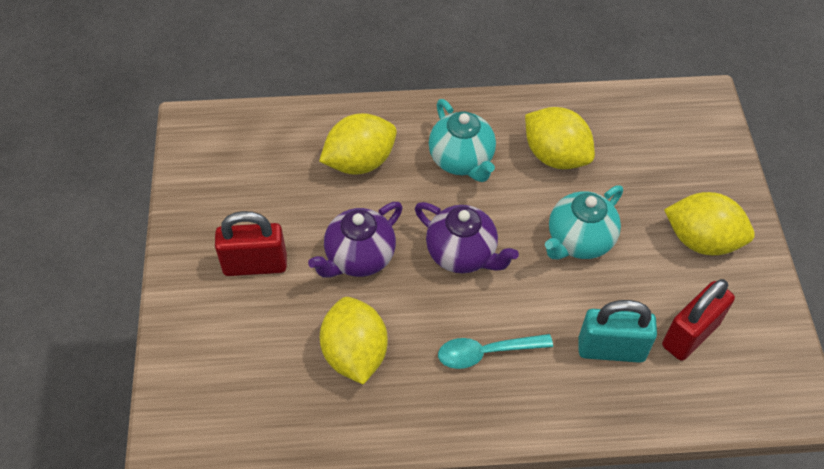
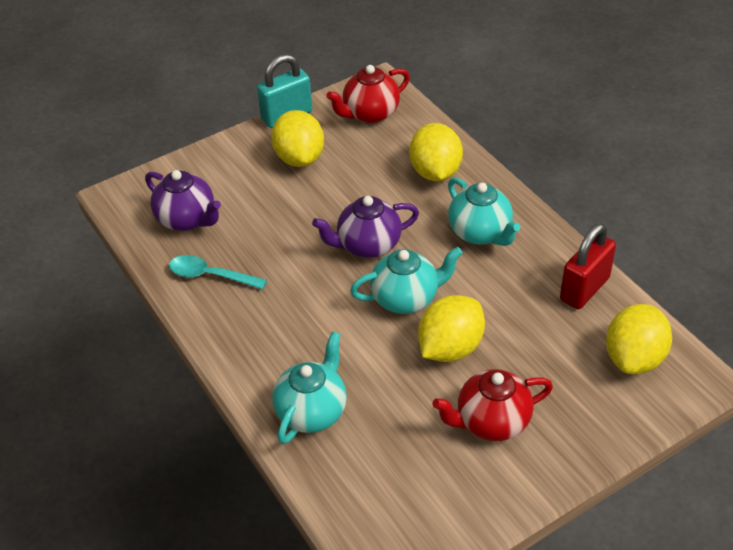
red padlock: 2 -> 1
red teapot: 0 -> 2
turquoise teapot: 2 -> 3

